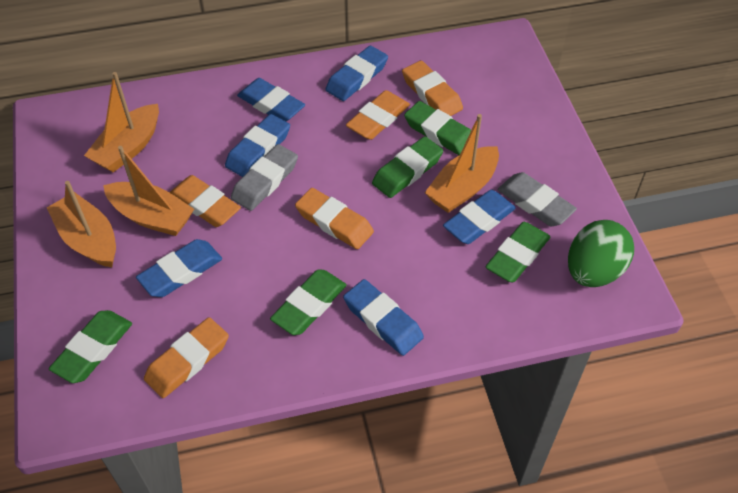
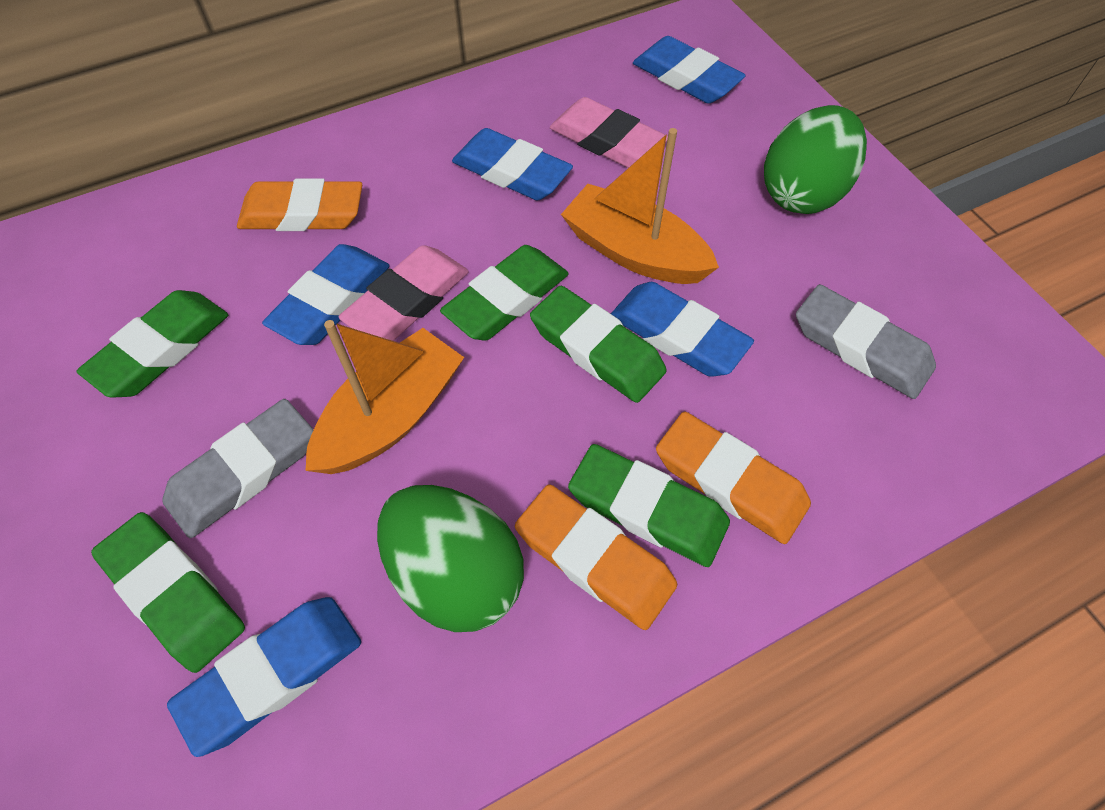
blue eraser: 6 -> 5
green egg: 1 -> 2
orange boat: 4 -> 2
orange eraser: 5 -> 3
pink eraser: 0 -> 2

